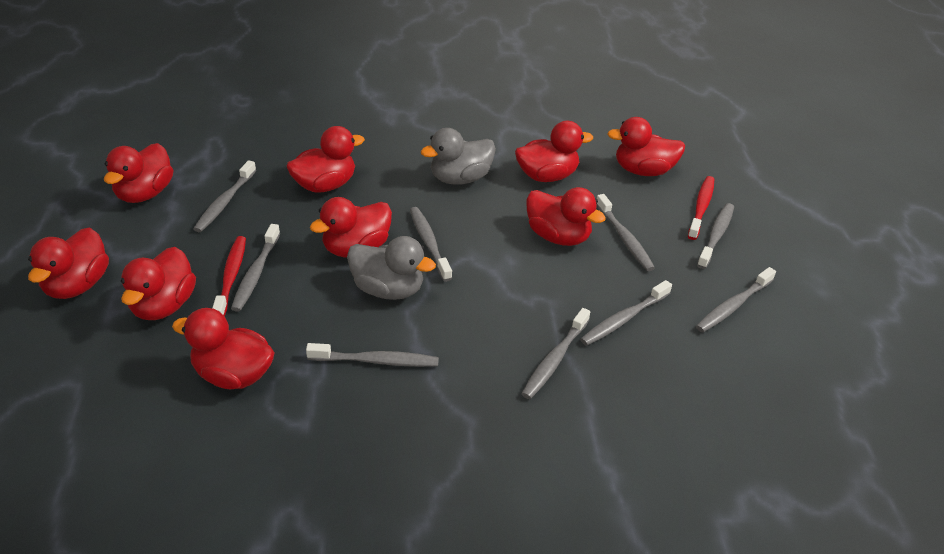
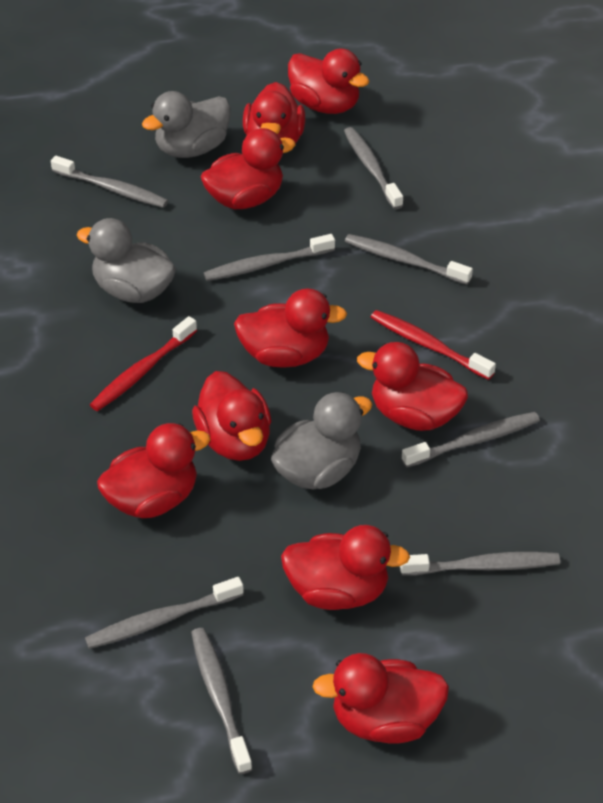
grey duck: 2 -> 3
grey toothbrush: 9 -> 8

